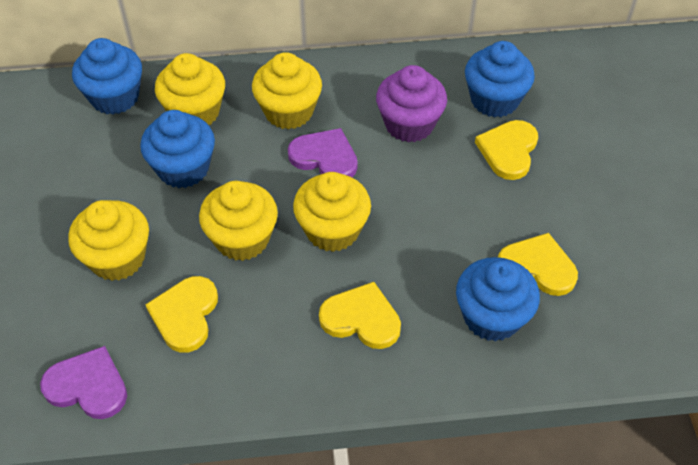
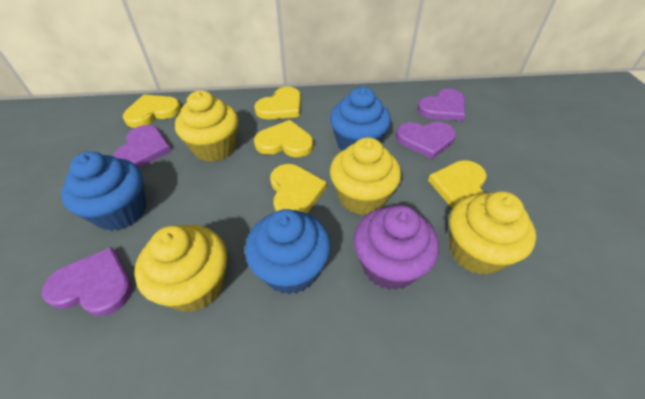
blue cupcake: 4 -> 3
purple heart: 2 -> 4
yellow cupcake: 5 -> 4
yellow heart: 4 -> 5

